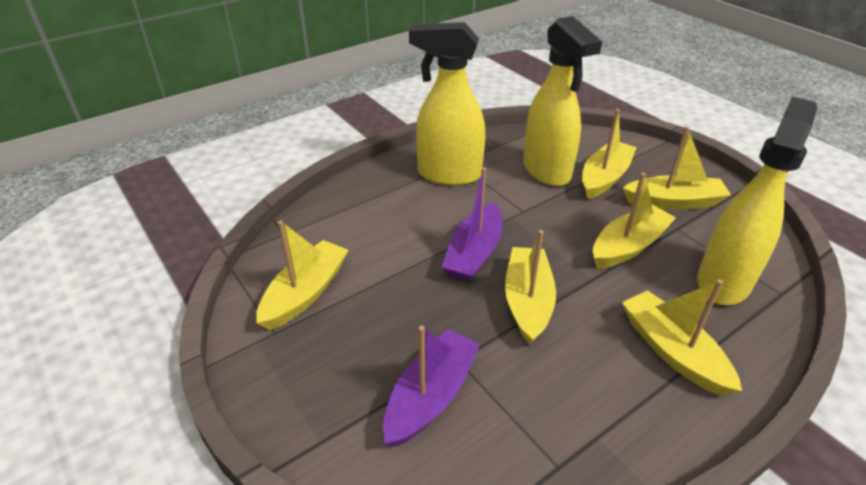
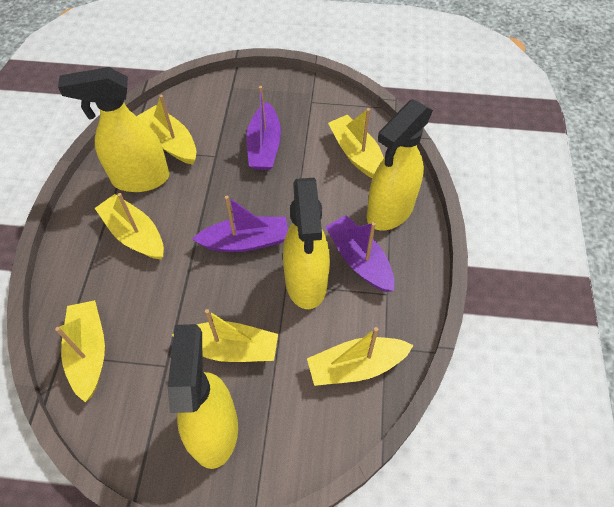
purple boat: 2 -> 3
yellow spray bottle: 3 -> 4

